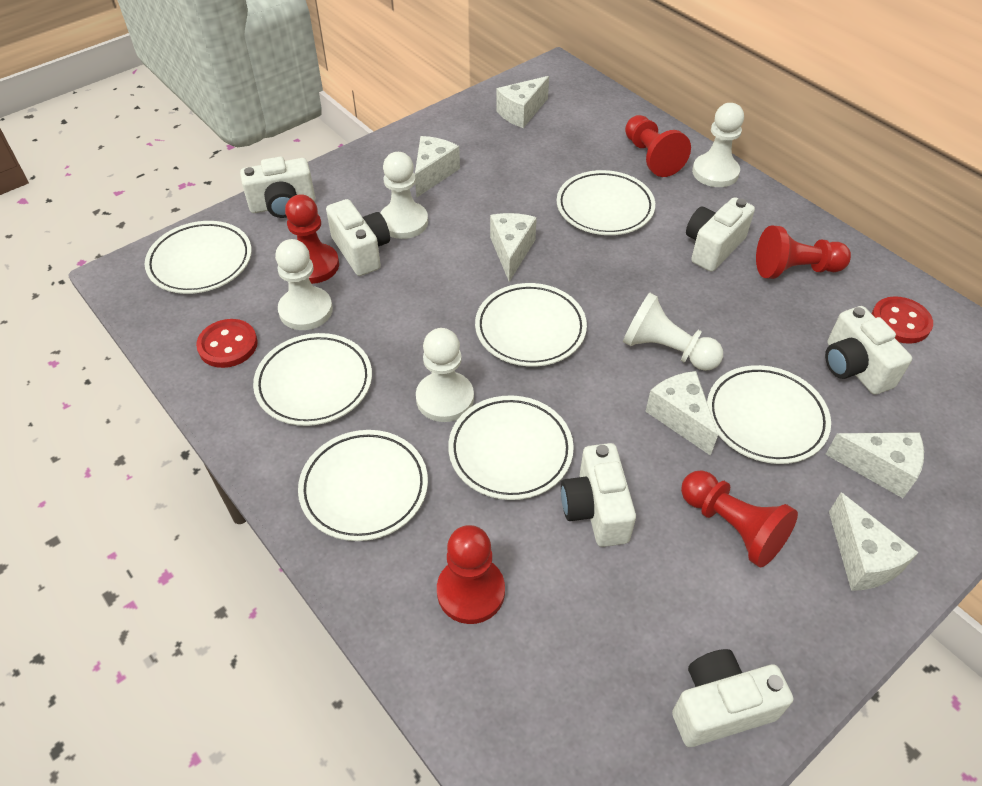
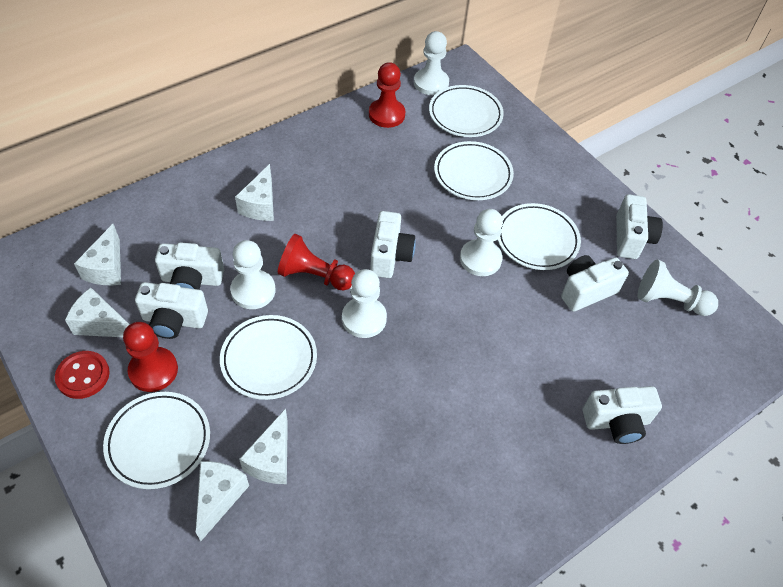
red button: 2 -> 1
red pawn: 5 -> 3
white cheese: 6 -> 5
white plate: 7 -> 5

